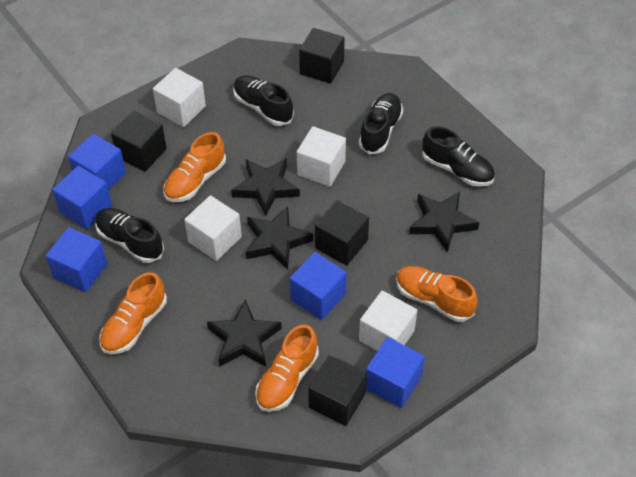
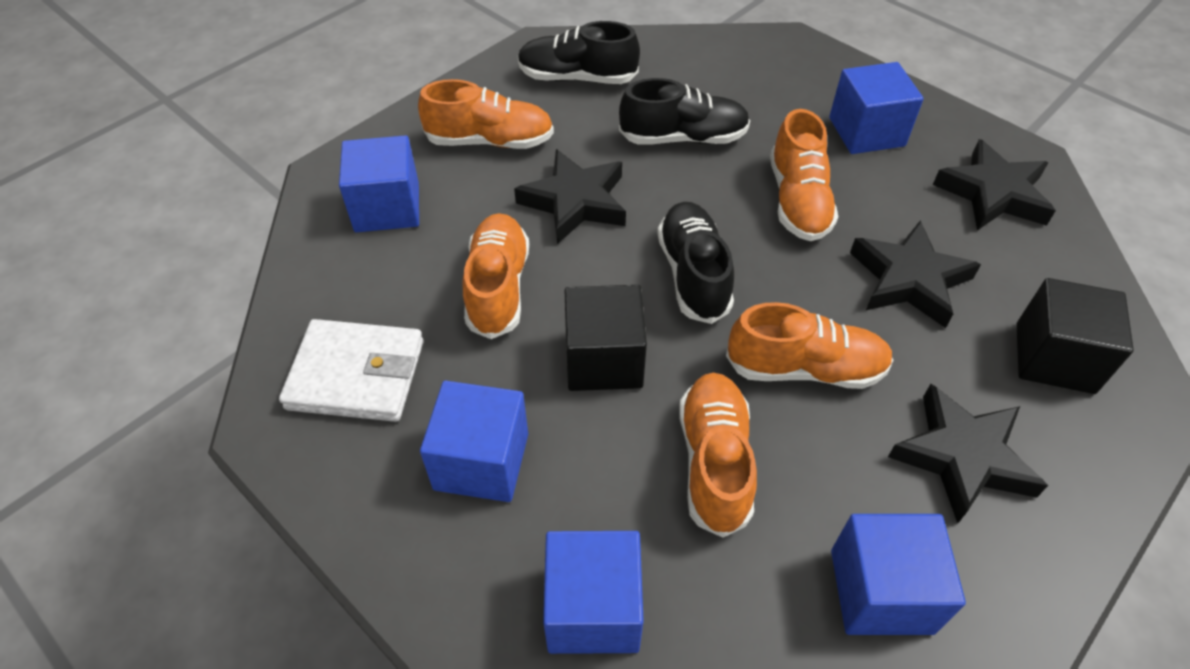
black cube: 4 -> 2
black shoe: 4 -> 3
orange shoe: 4 -> 5
white cube: 4 -> 0
white wallet: 0 -> 1

